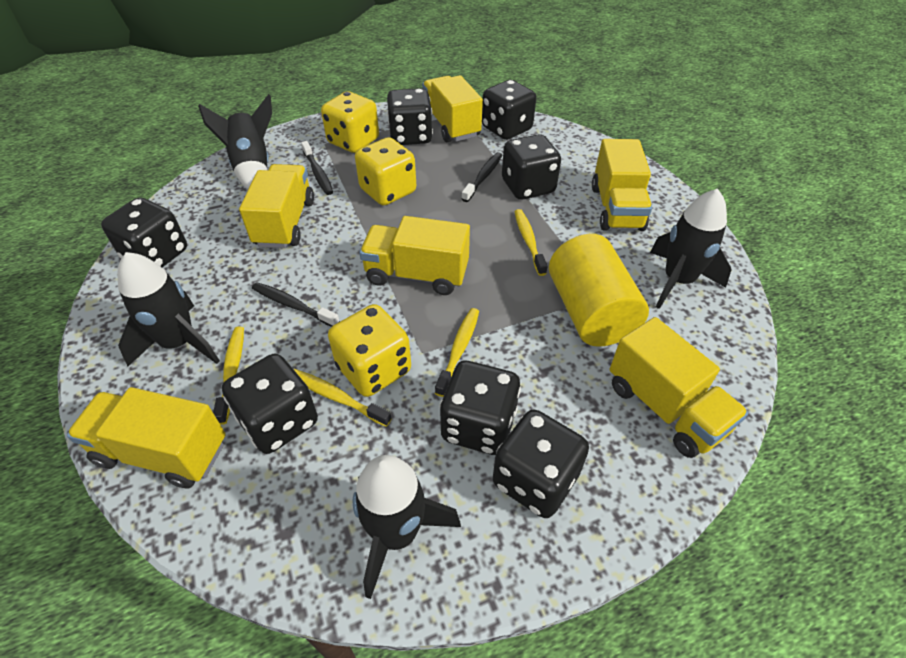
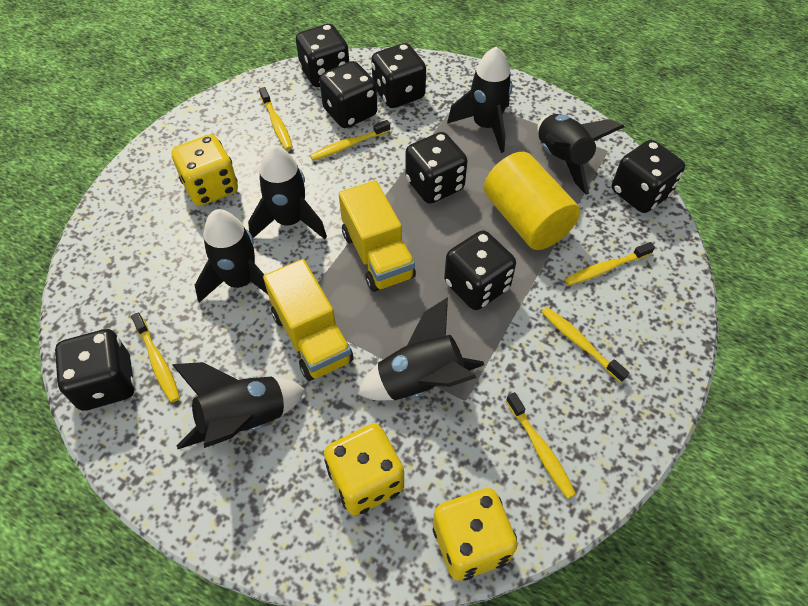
black rocket: 4 -> 6
black toothbrush: 3 -> 0
yellow toothbrush: 4 -> 6
yellow truck: 6 -> 2

